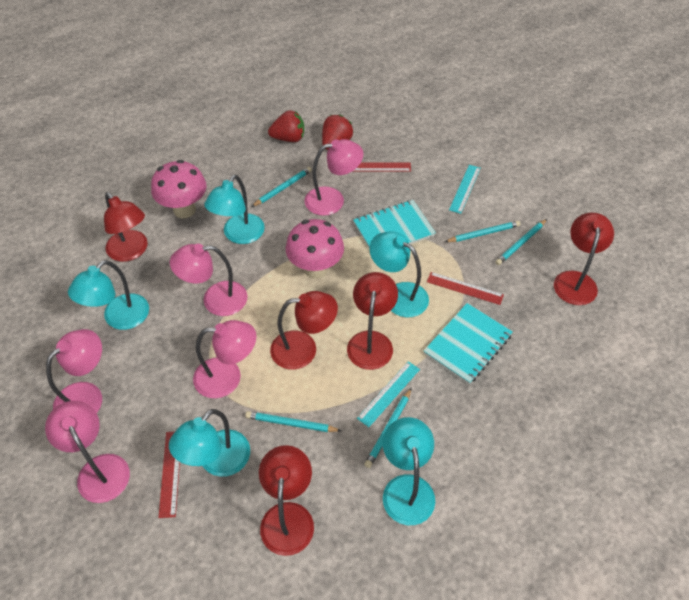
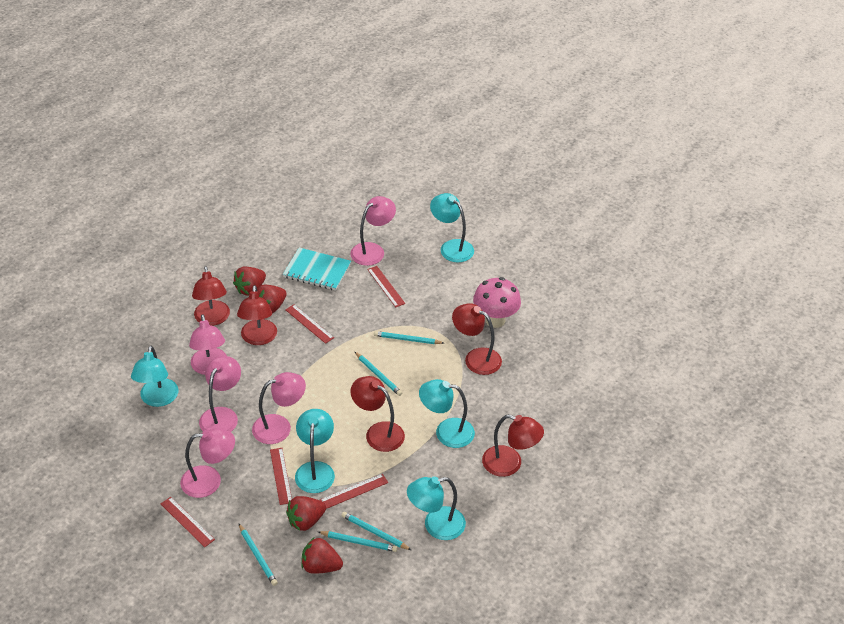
pink mushroom: 2 -> 1
red ruler: 3 -> 5
red strawberry: 2 -> 4
turquoise notebook: 2 -> 1
turquoise ruler: 2 -> 0

